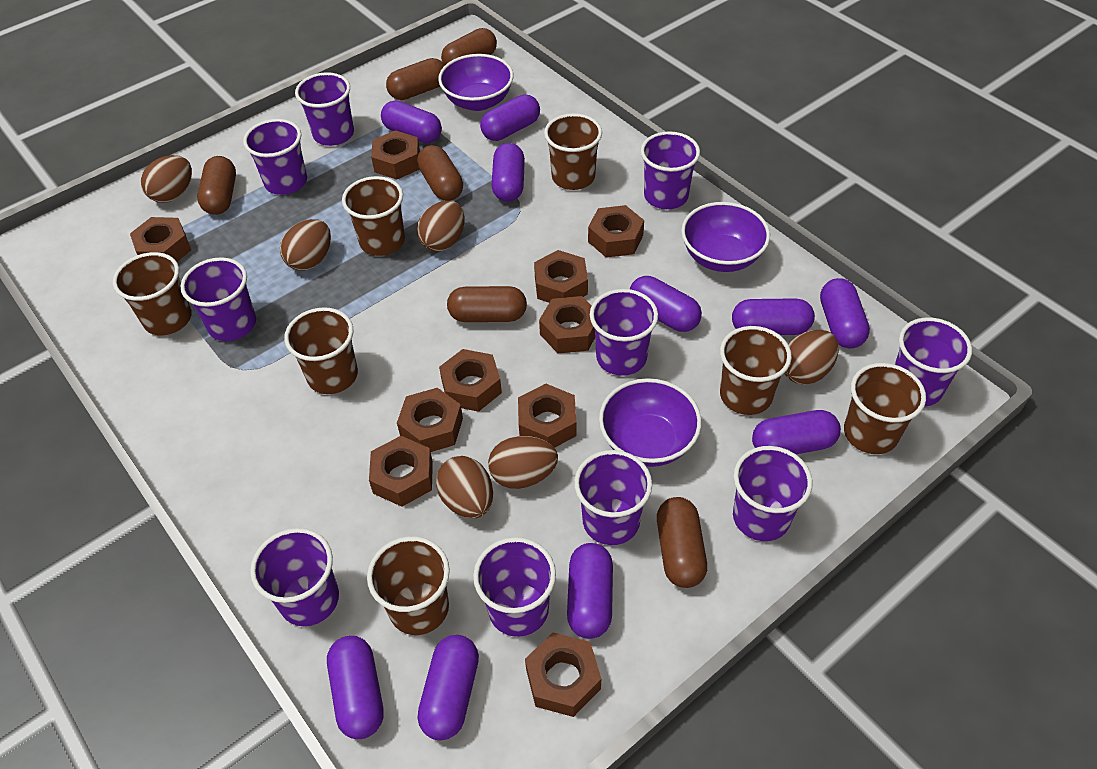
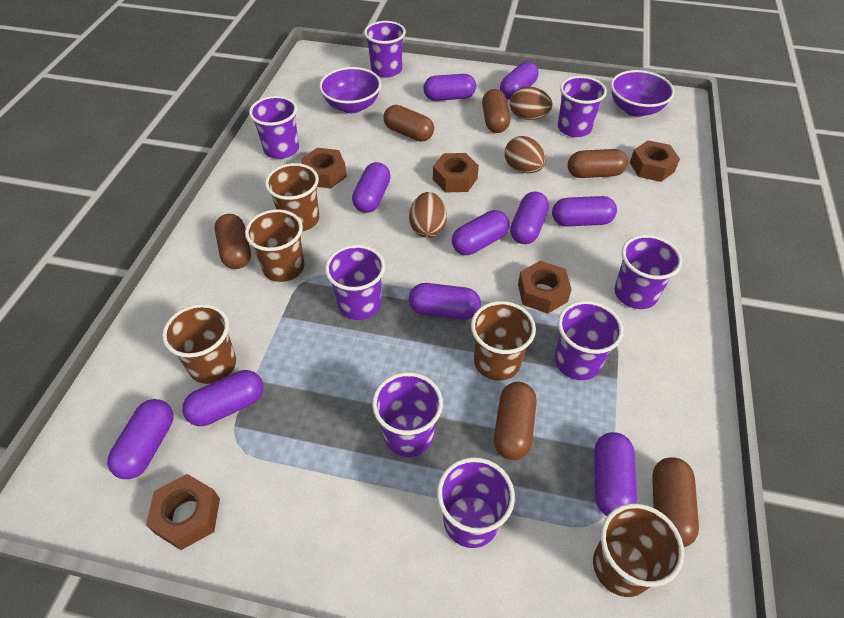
brown cup: 7 -> 5
brown egg: 6 -> 3
brown nut: 10 -> 5
purple bowl: 3 -> 2
purple cup: 10 -> 8

